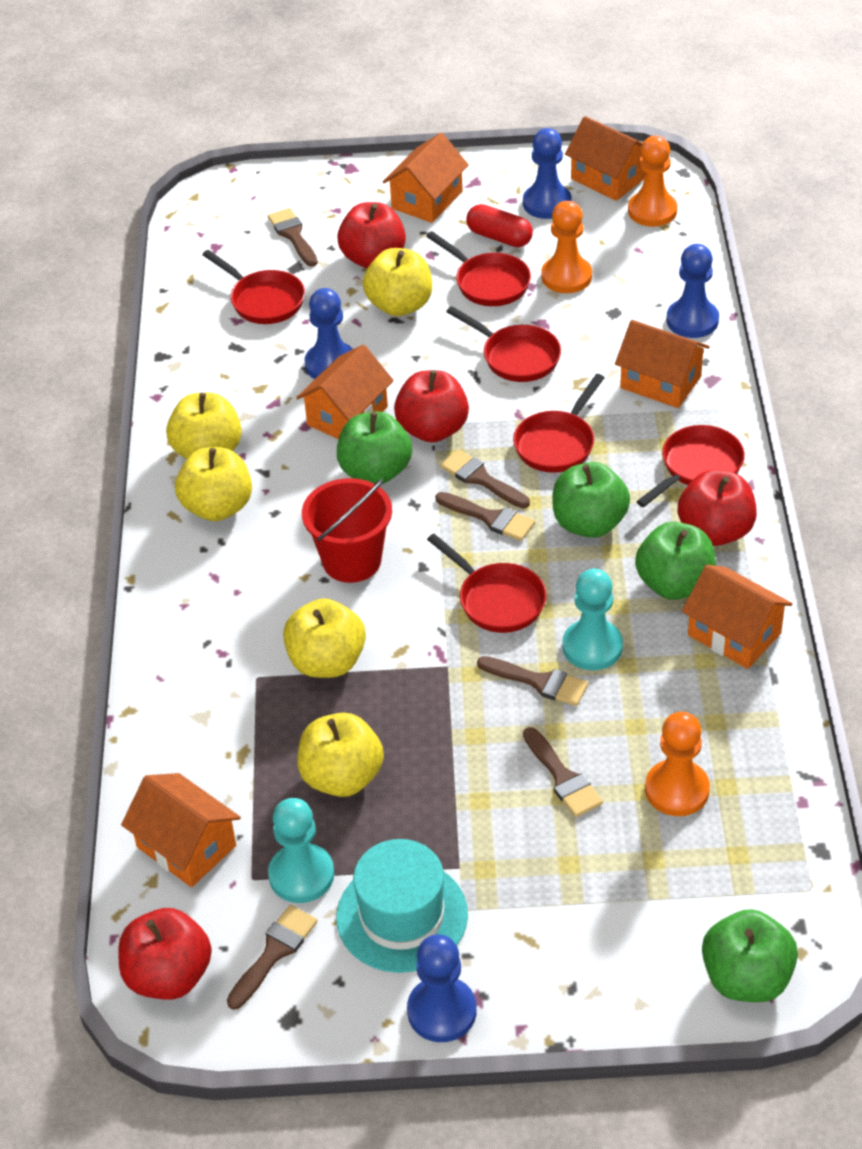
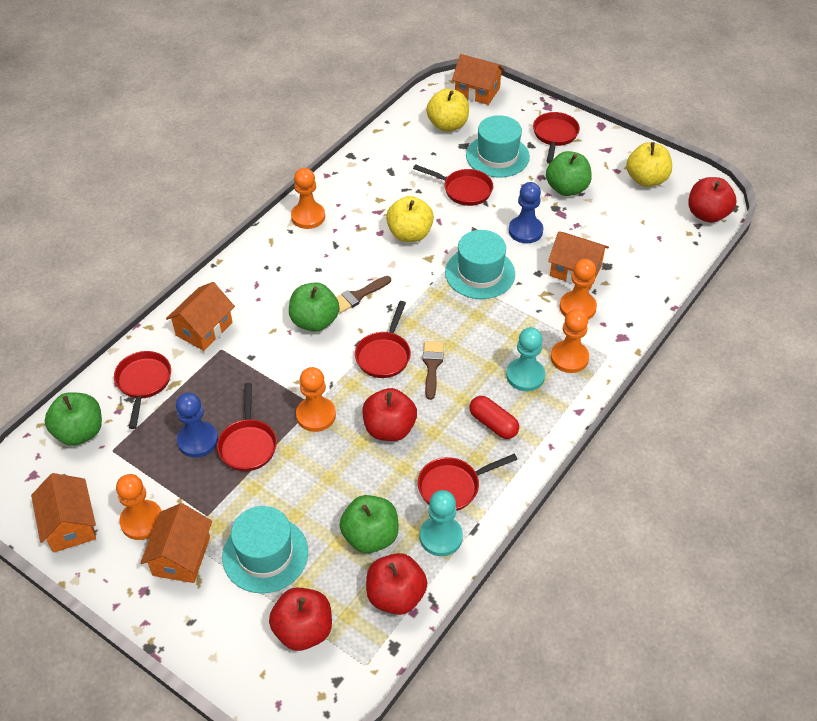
blue pawn: 4 -> 2
brown brush: 6 -> 2
orange house: 6 -> 5
orange pawn: 3 -> 5
red bucket: 1 -> 0
turquoise hat: 1 -> 3
yellow apple: 5 -> 3

